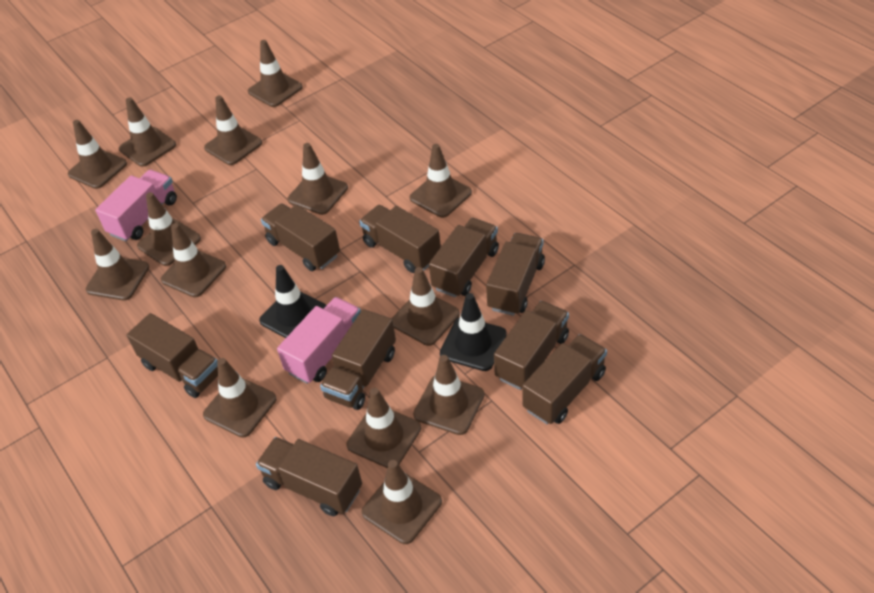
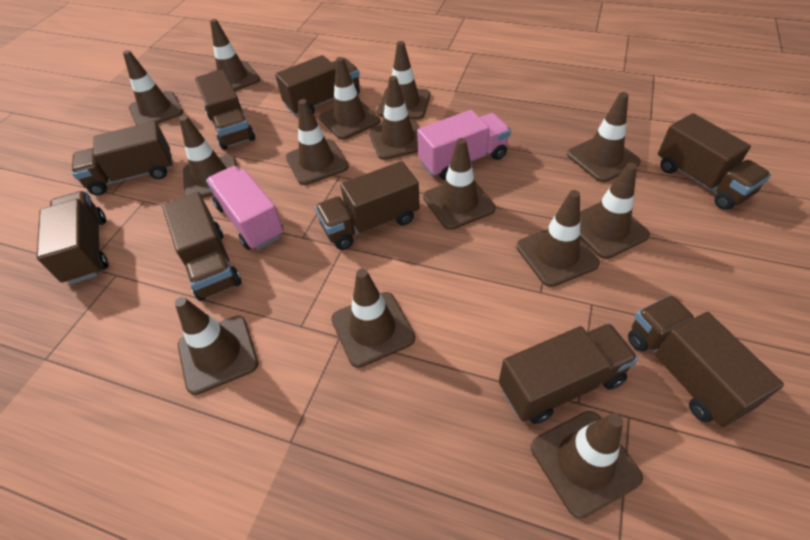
black traffic cone: 2 -> 0

